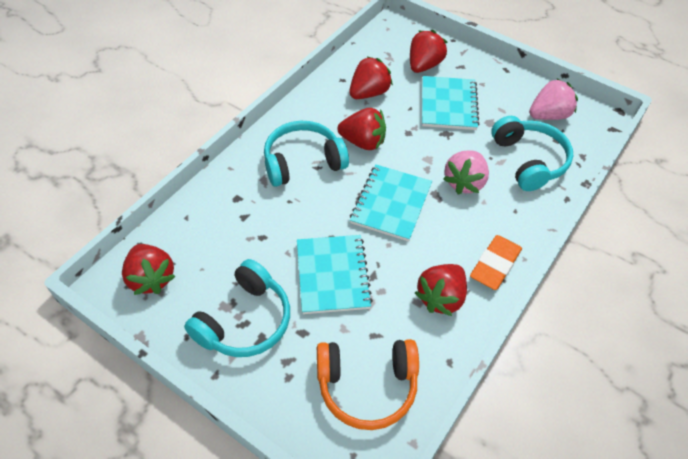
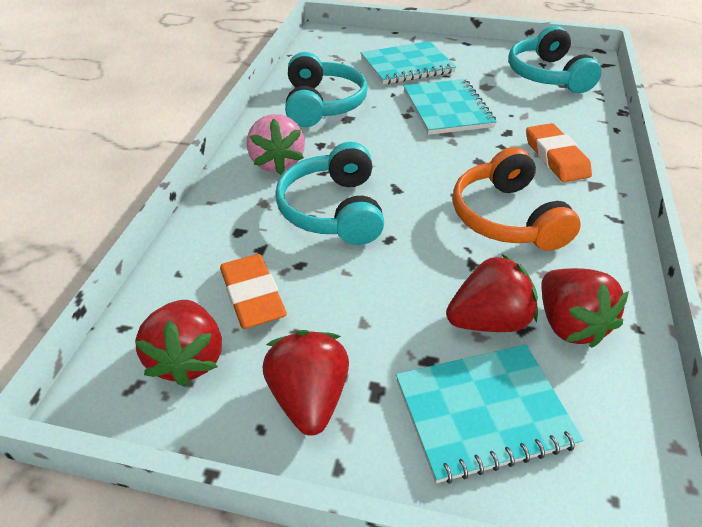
orange eraser: 1 -> 2
pink strawberry: 2 -> 1
red strawberry: 5 -> 4

